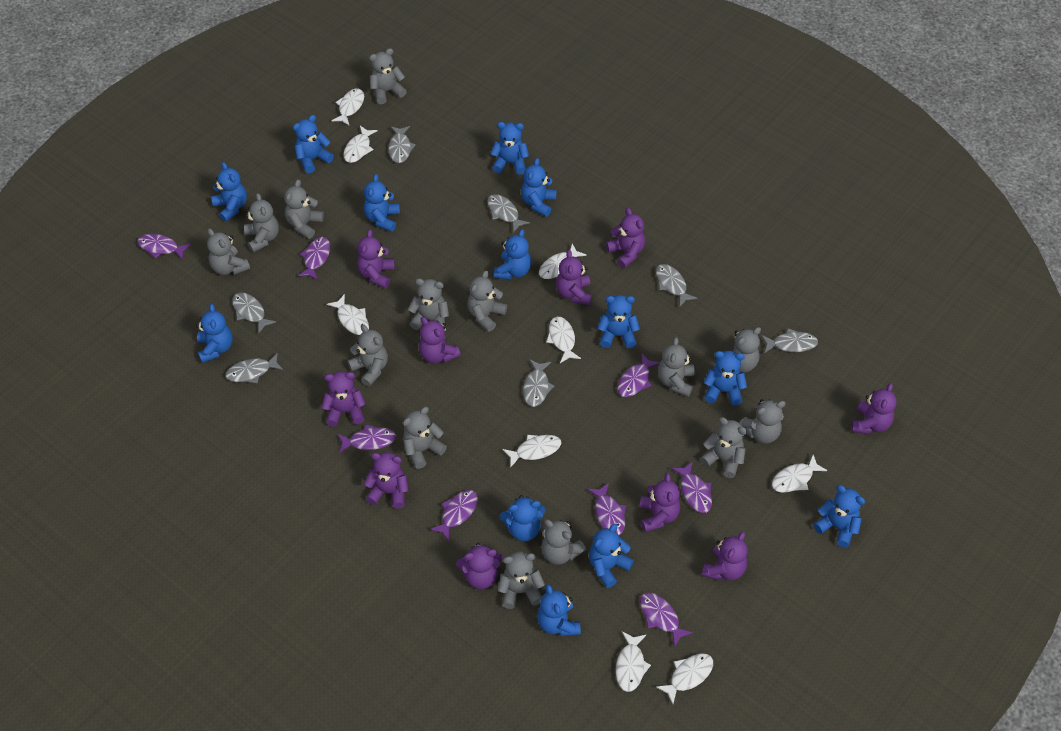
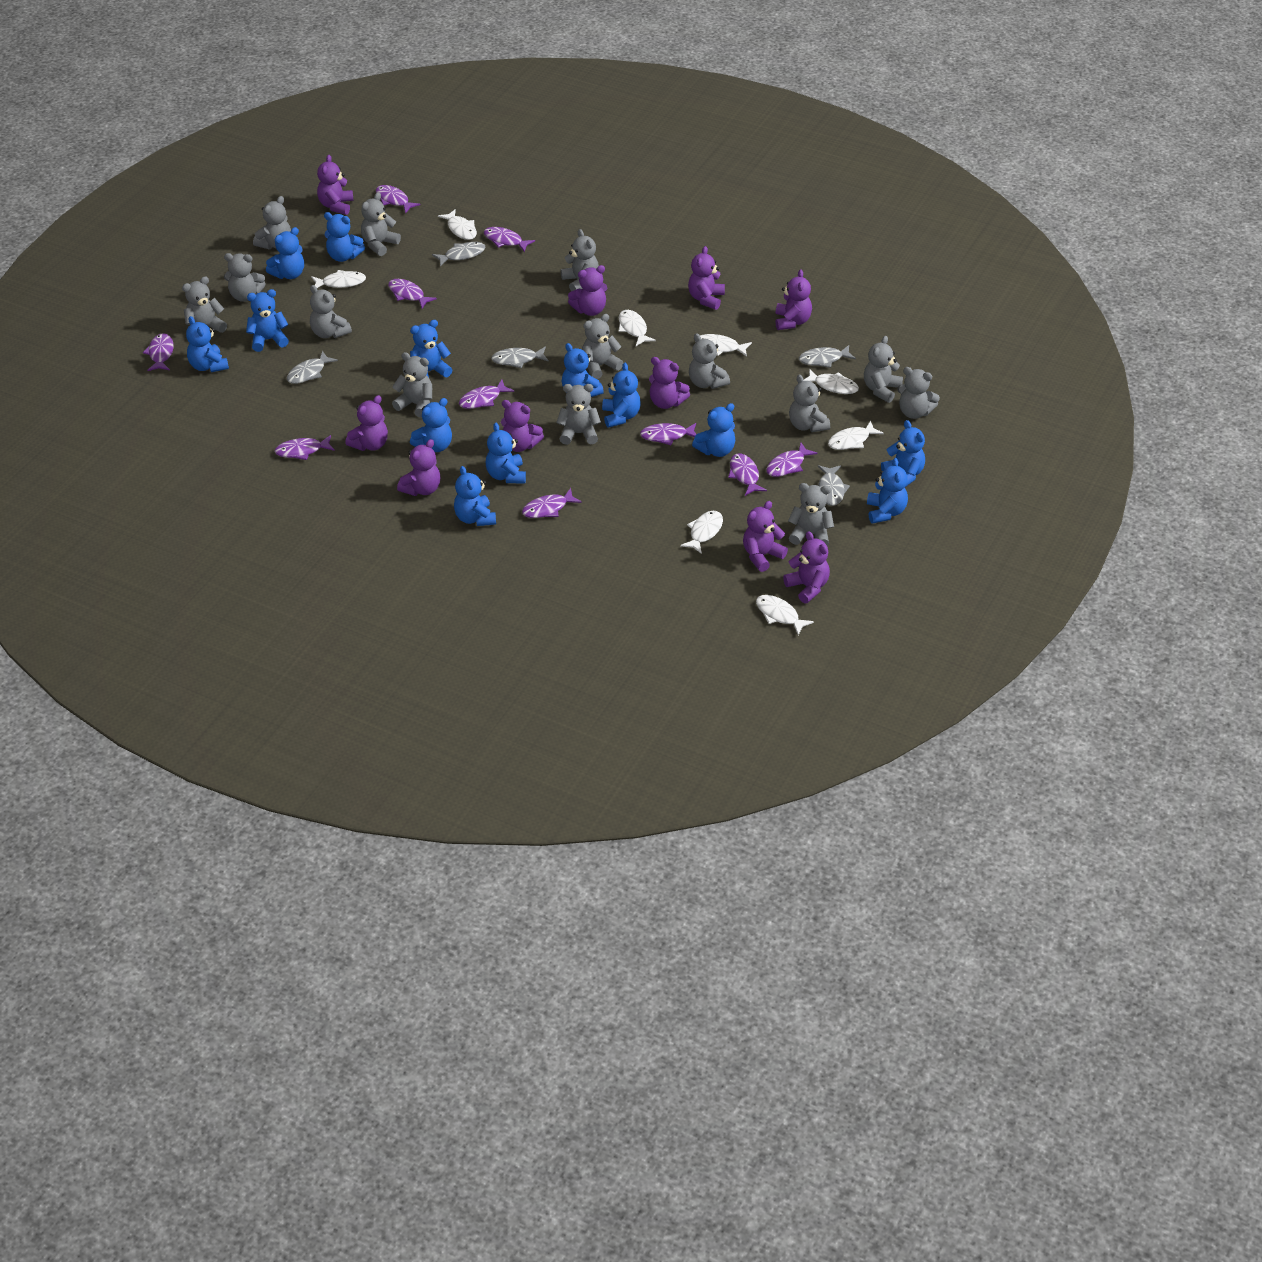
grey fish: 7 -> 5
purple fish: 8 -> 10
white fish: 9 -> 8

